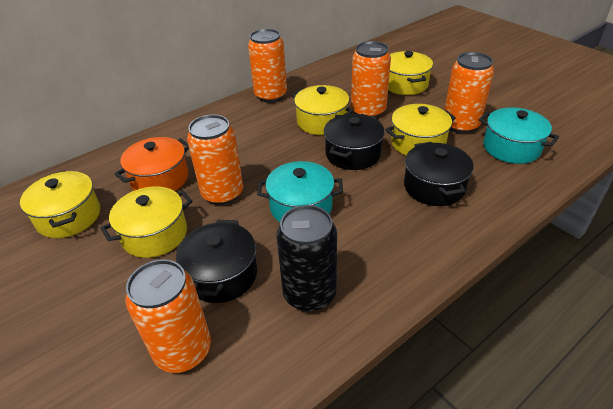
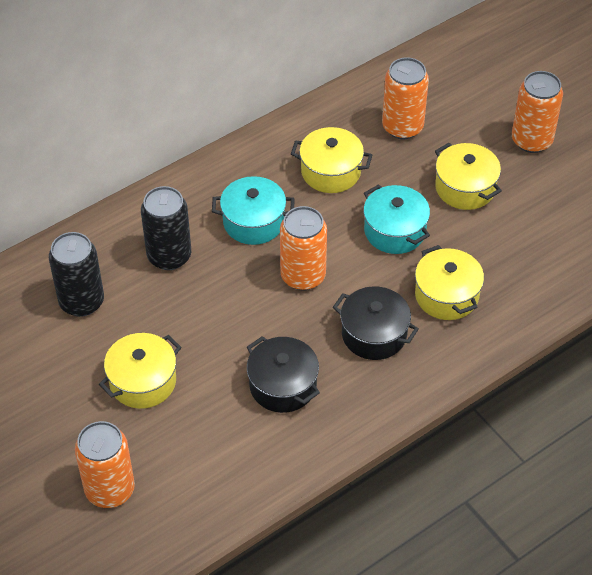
black can: 1 -> 2
black pot: 3 -> 2
orange can: 5 -> 4
orange pot: 1 -> 0
yellow pot: 5 -> 4

